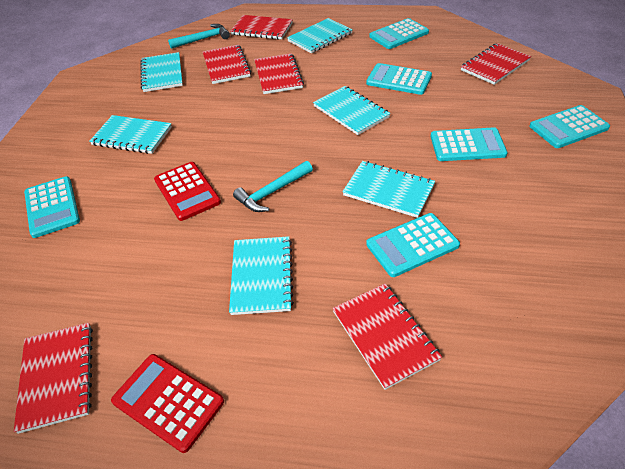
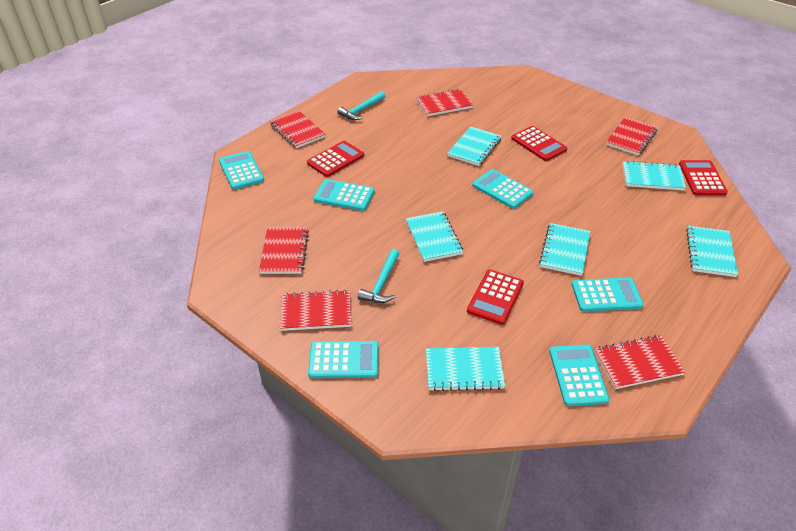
red calculator: 2 -> 4

